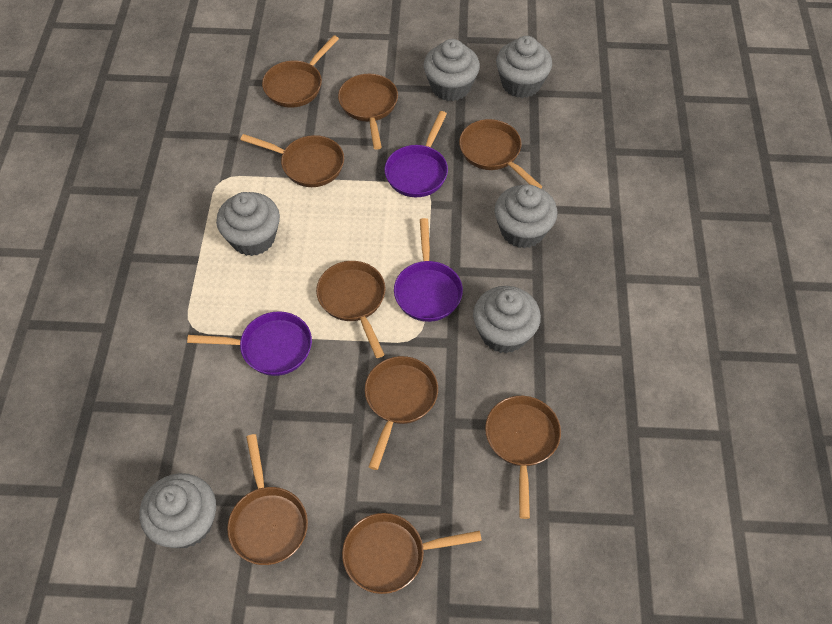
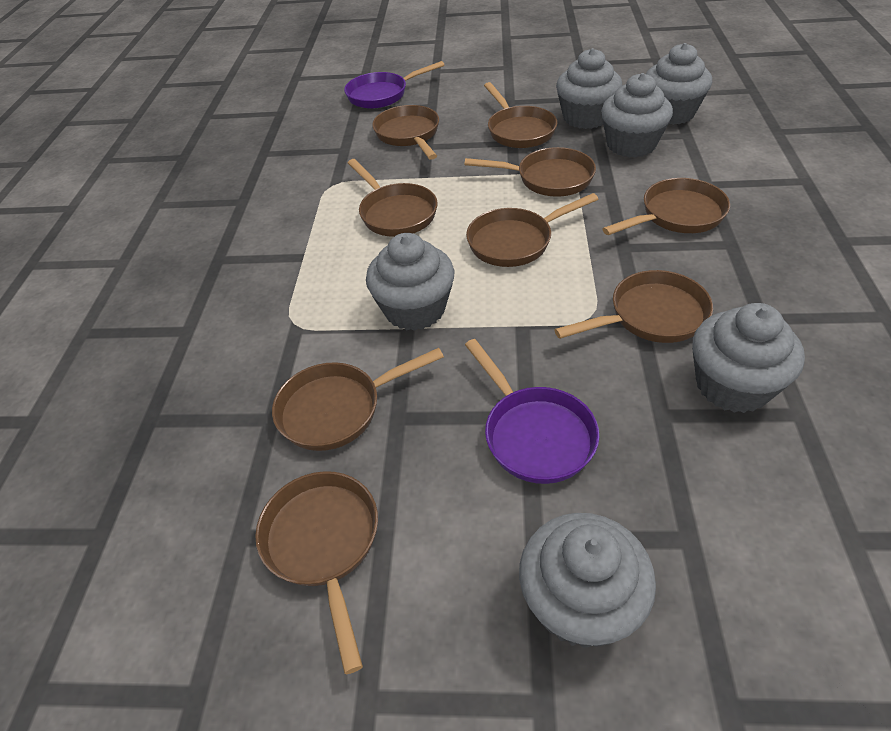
purple pan: 3 -> 2

